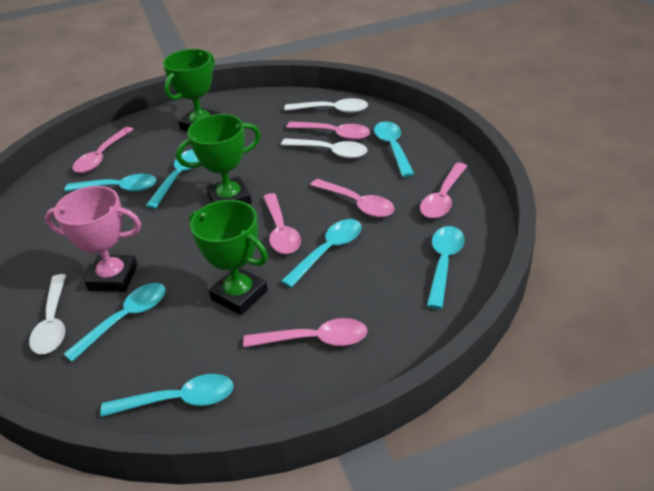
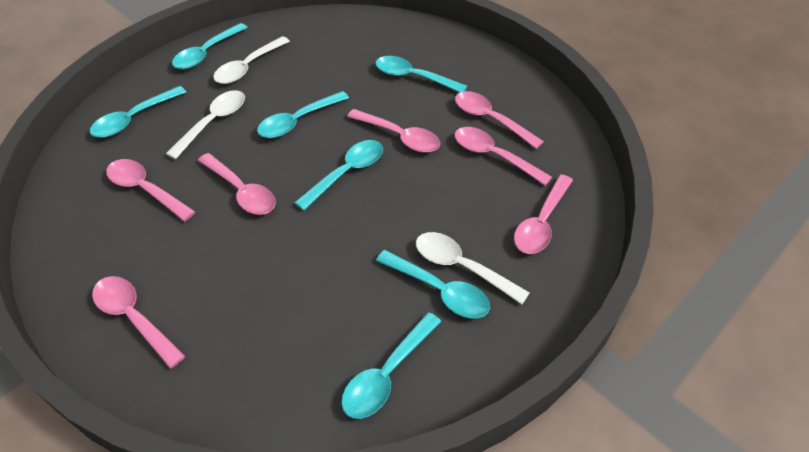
green trophy: 3 -> 0
pink spoon: 6 -> 7
pink trophy: 1 -> 0

